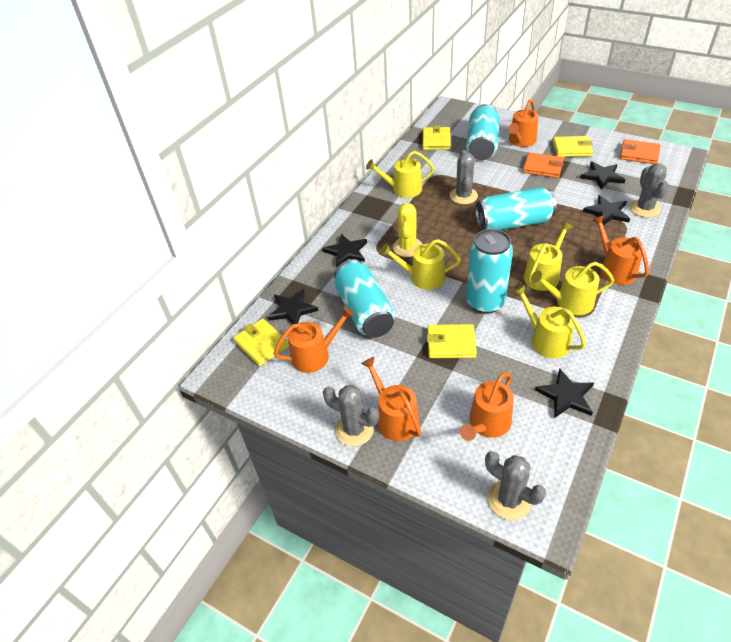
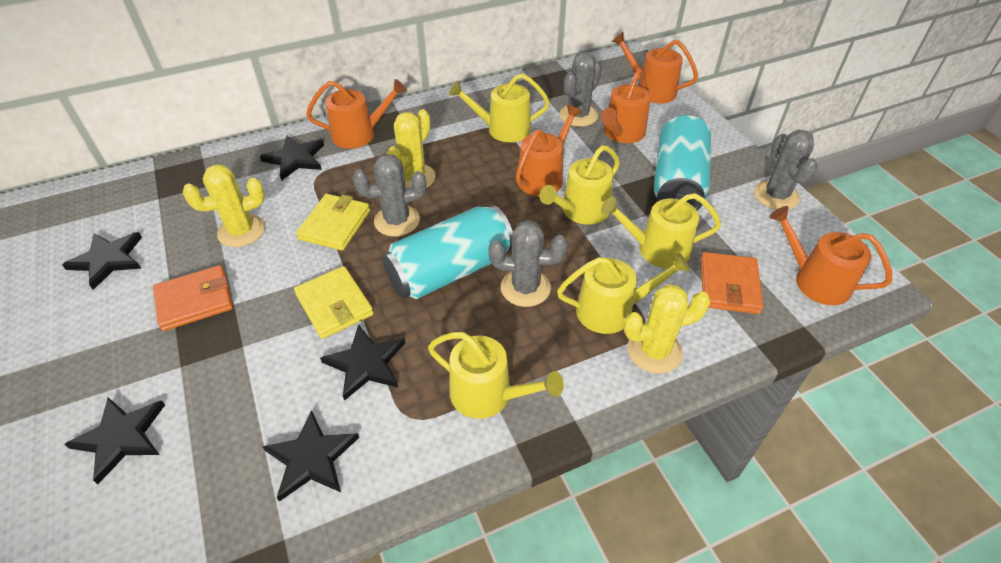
turquoise can: 4 -> 2
yellow cactus: 1 -> 3
yellow wallet: 4 -> 2

